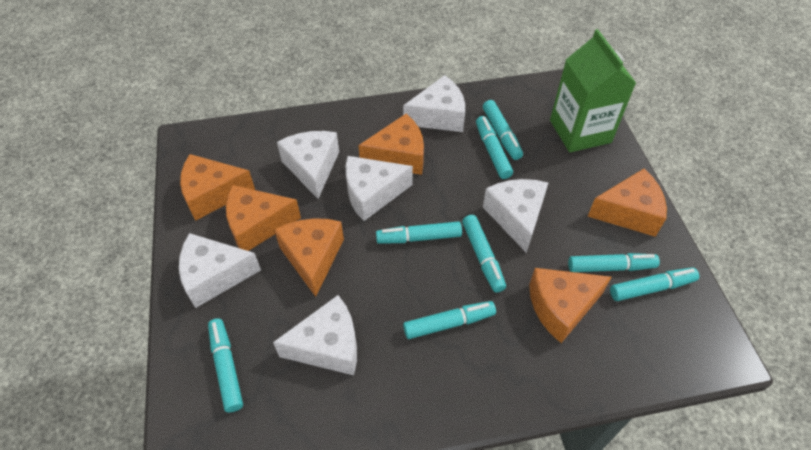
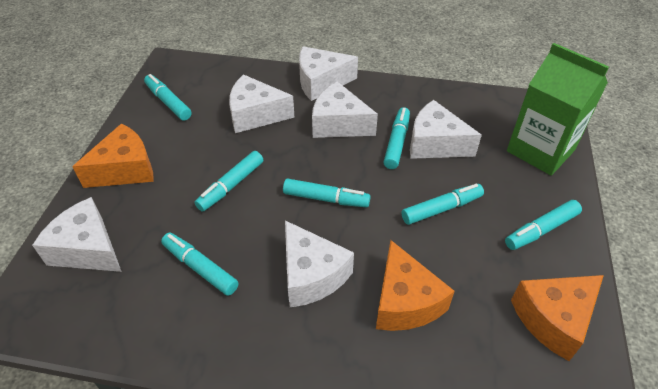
orange cheese: 6 -> 3
turquoise marker: 8 -> 7

